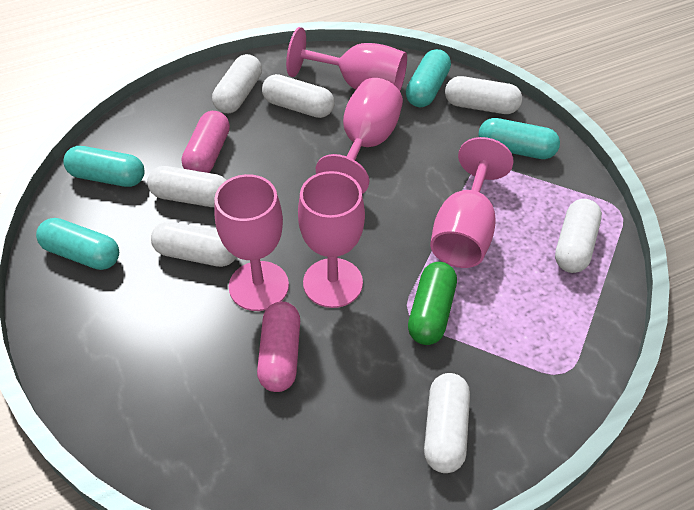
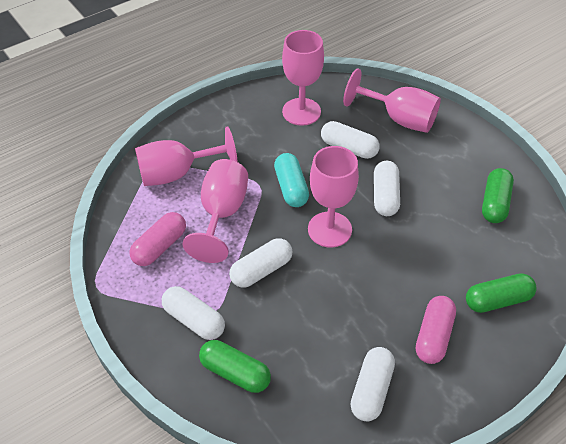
green capsule: 1 -> 3
turquoise capsule: 4 -> 1
white capsule: 7 -> 5

